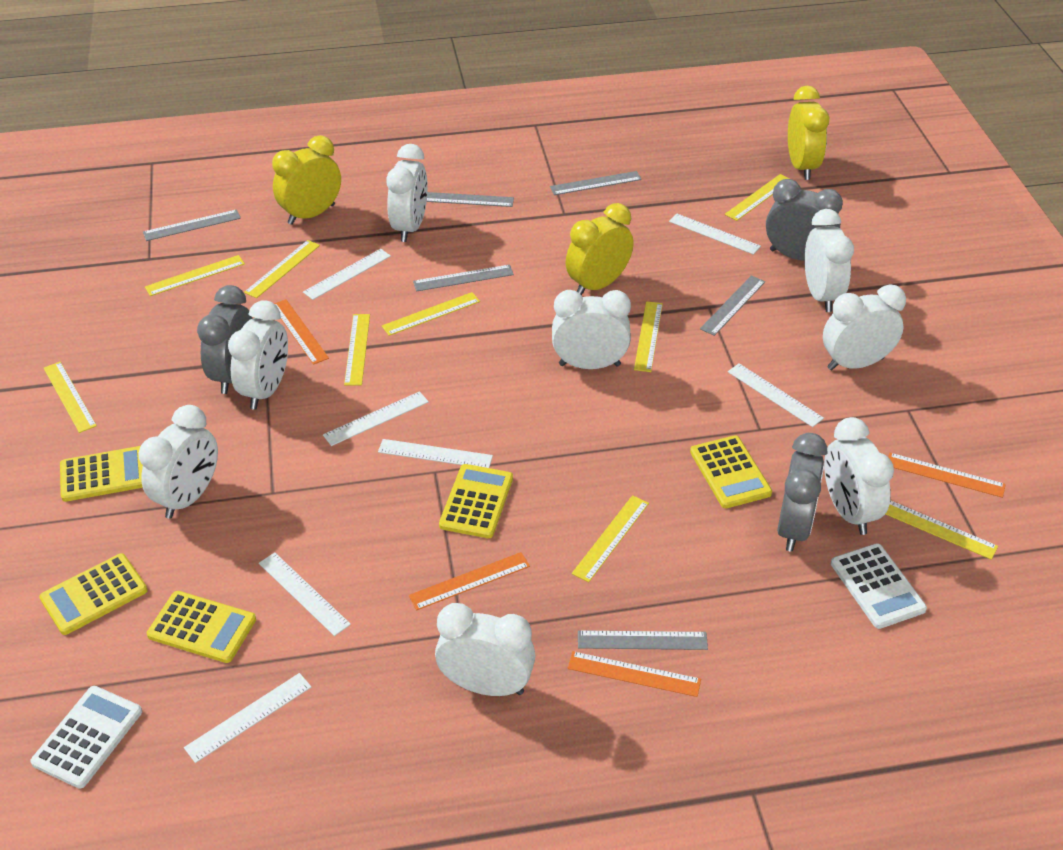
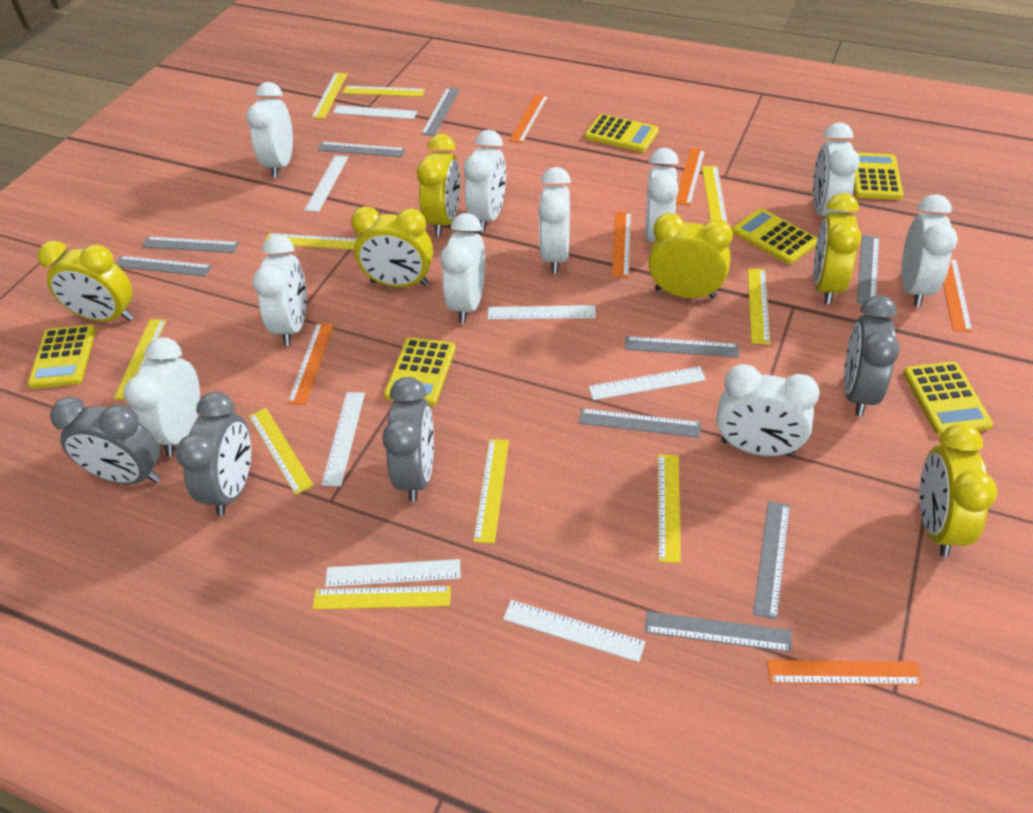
grey clock: 3 -> 4
grey ruler: 6 -> 9
orange ruler: 4 -> 6
white calculator: 2 -> 0
white clock: 8 -> 10
yellow calculator: 5 -> 6
yellow clock: 3 -> 6
yellow ruler: 9 -> 10

